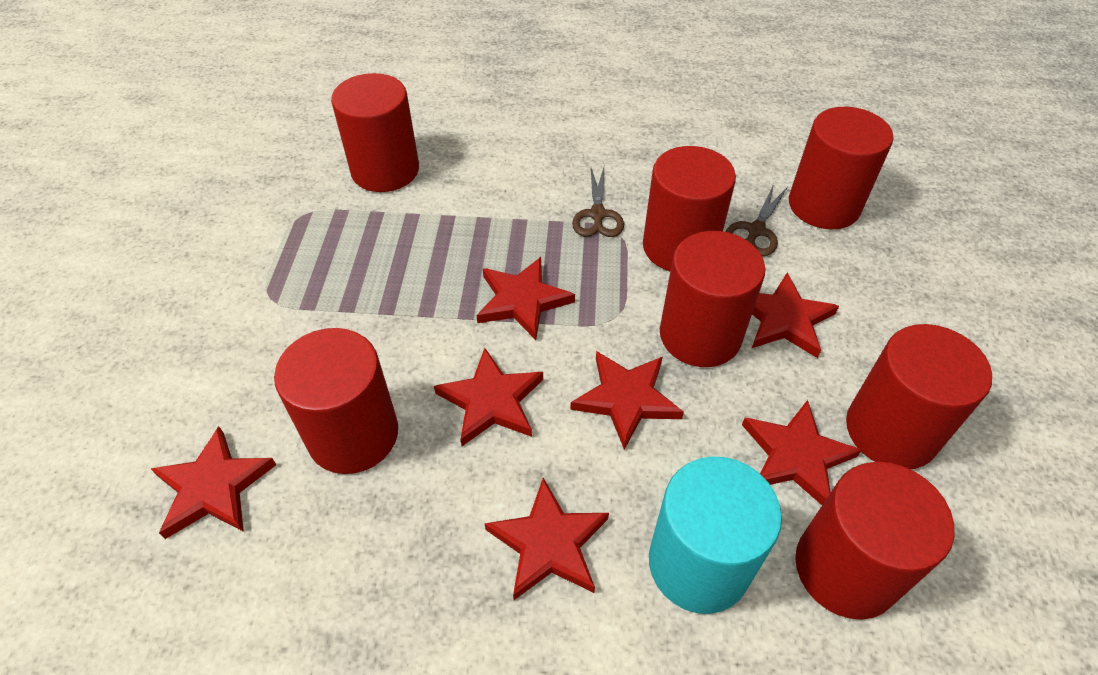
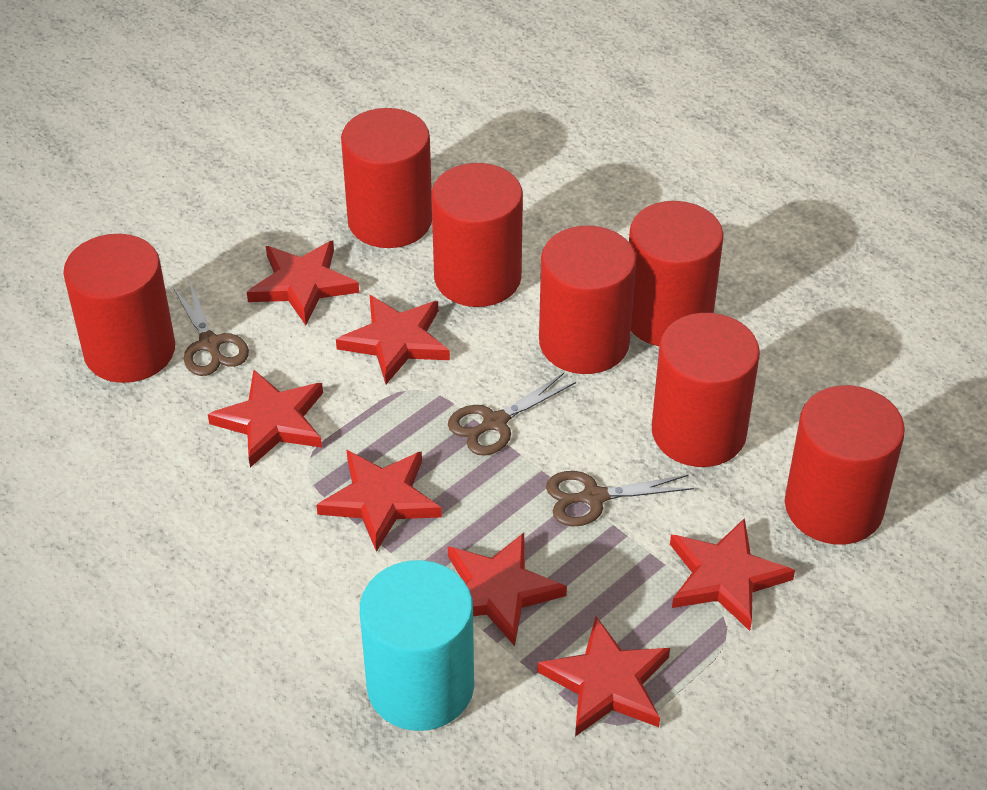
brown scissors: 2 -> 3

